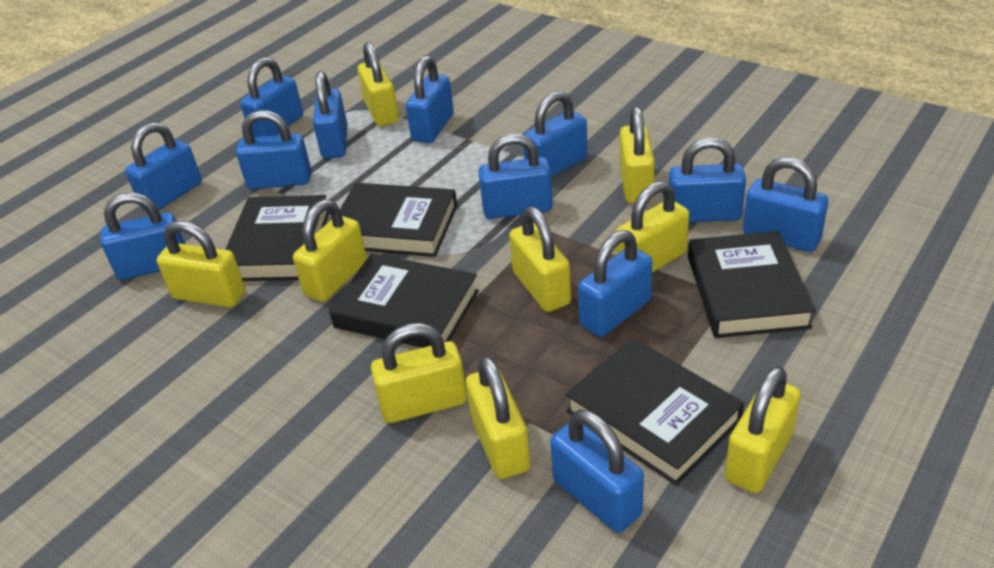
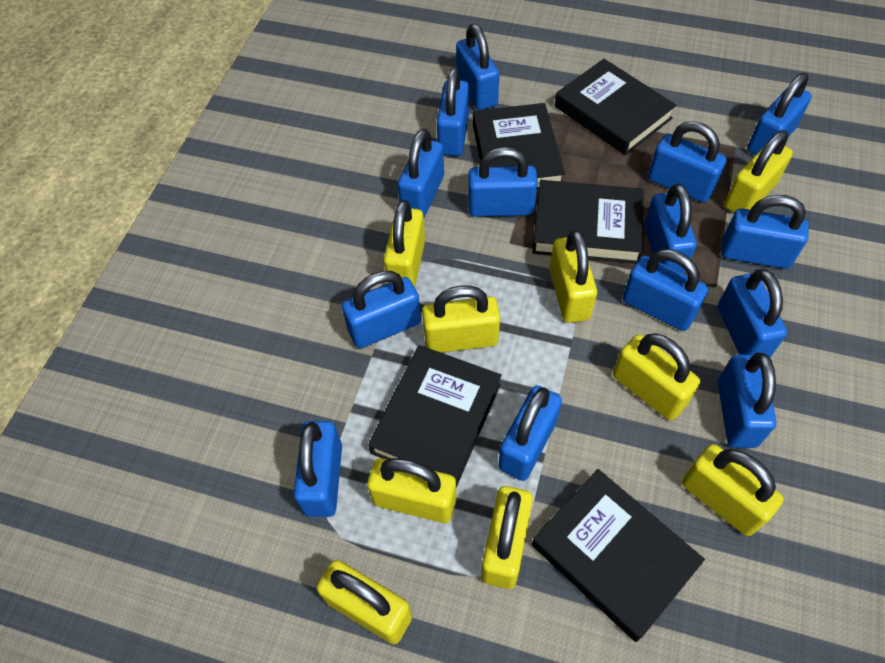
blue padlock: 12 -> 14

